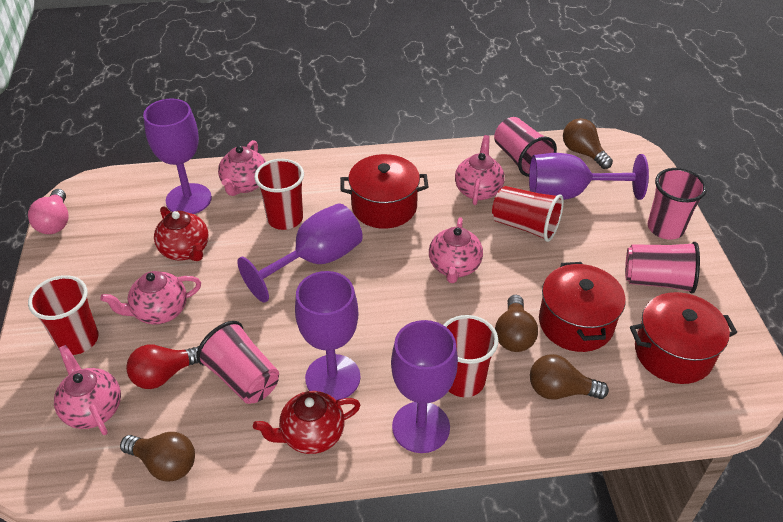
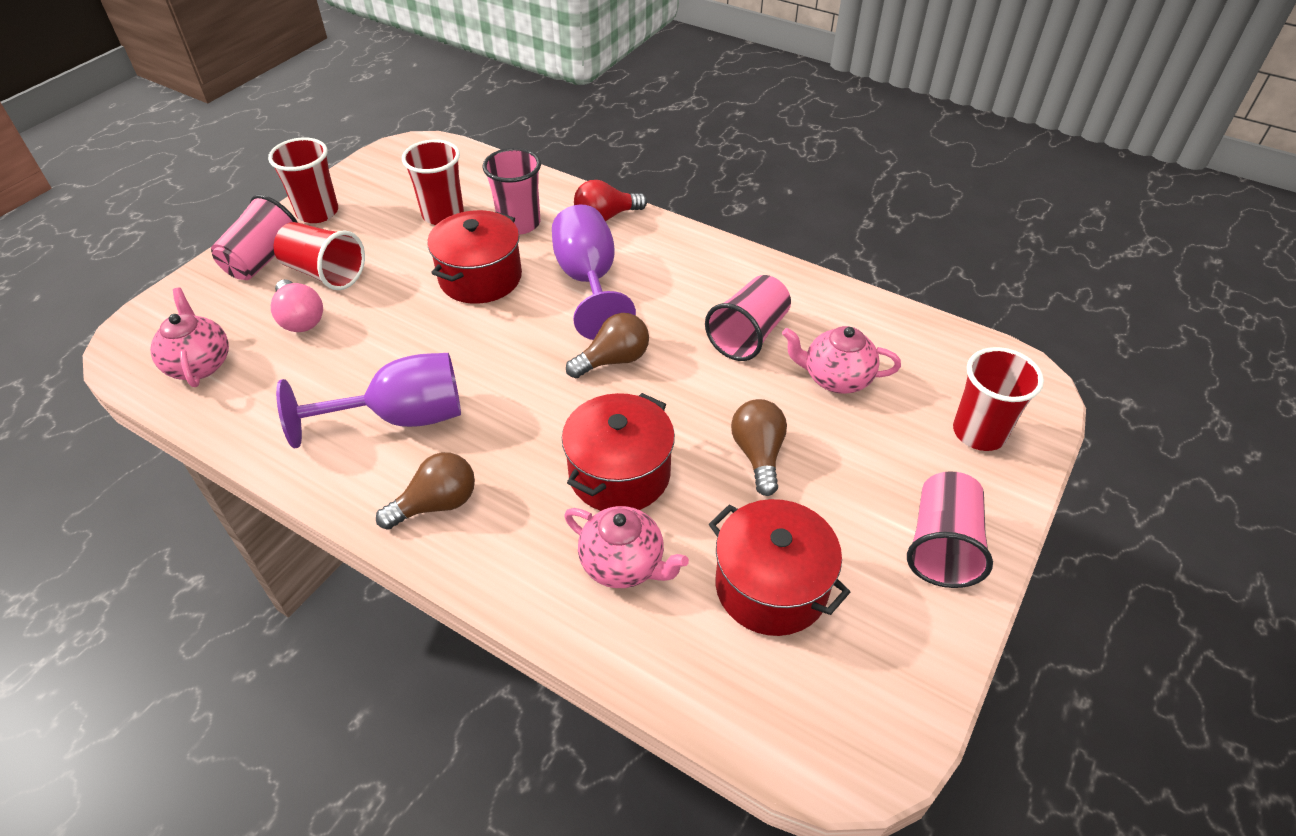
brown light bulb: 4 -> 3
pink teapot: 5 -> 3
purple goblet: 5 -> 2
red teapot: 2 -> 0

